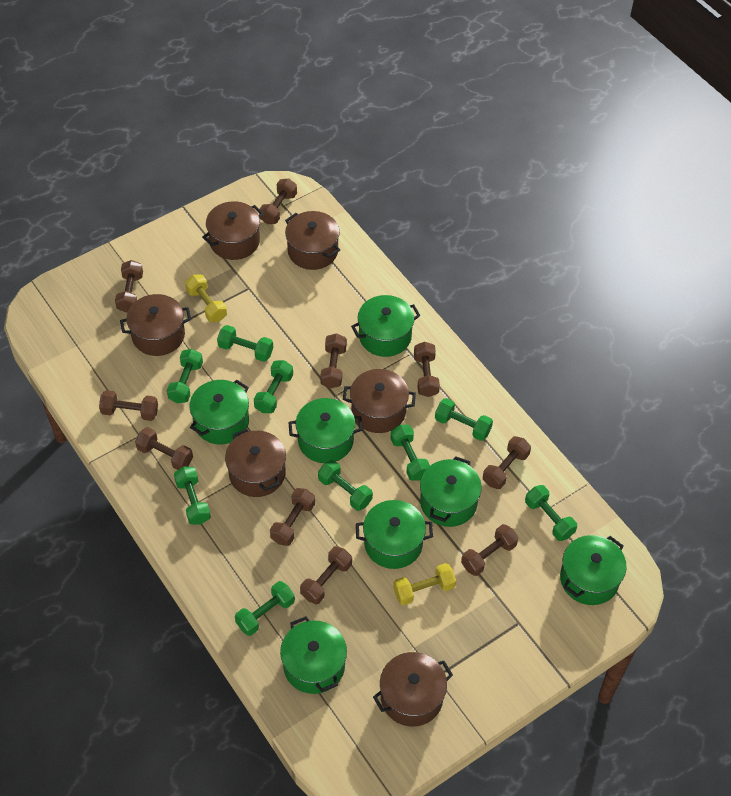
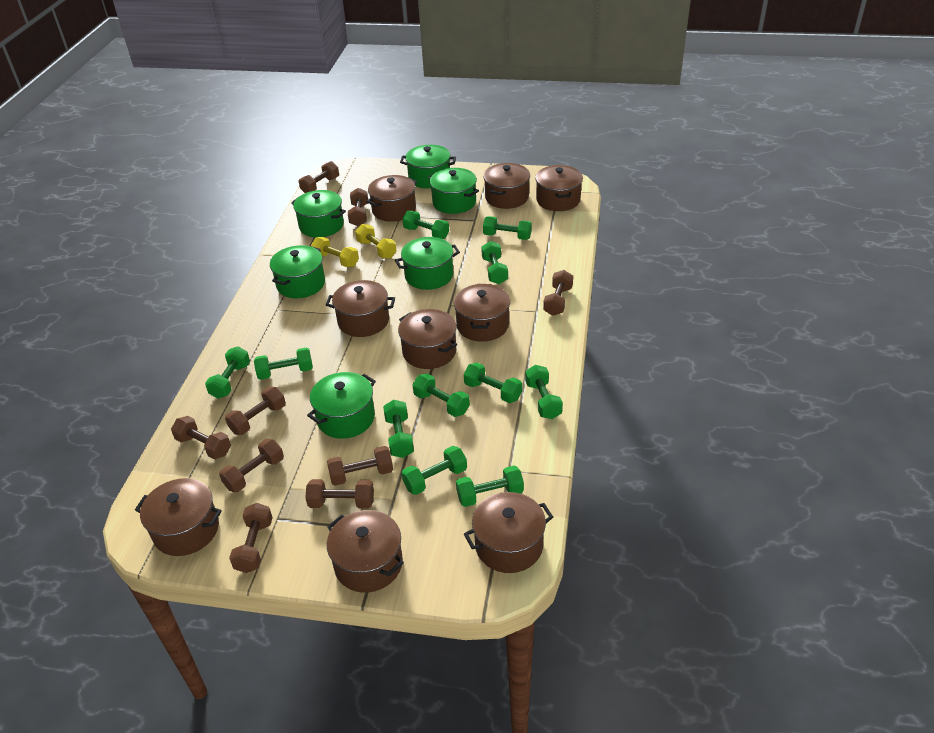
brown dumbbell: 10 -> 9
brown pot: 6 -> 9
green dumbbell: 9 -> 11
green pot: 7 -> 6

